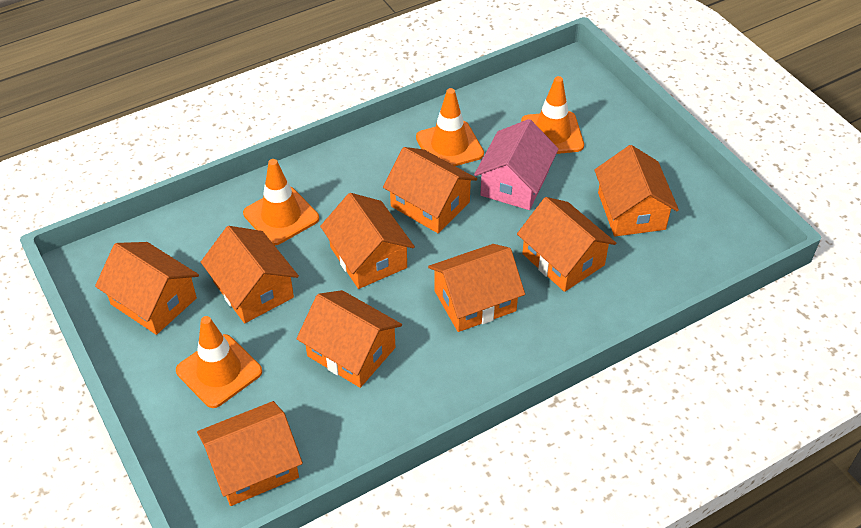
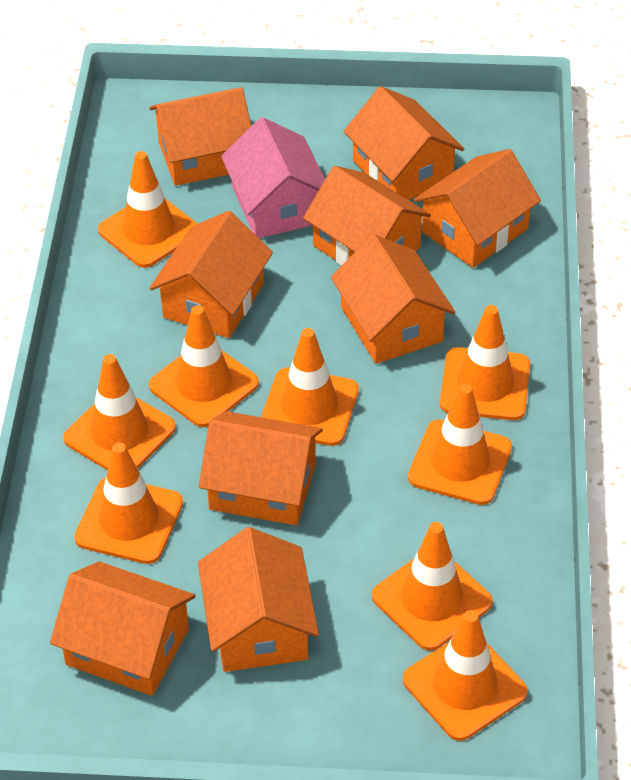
orange traffic cone: 4 -> 9

